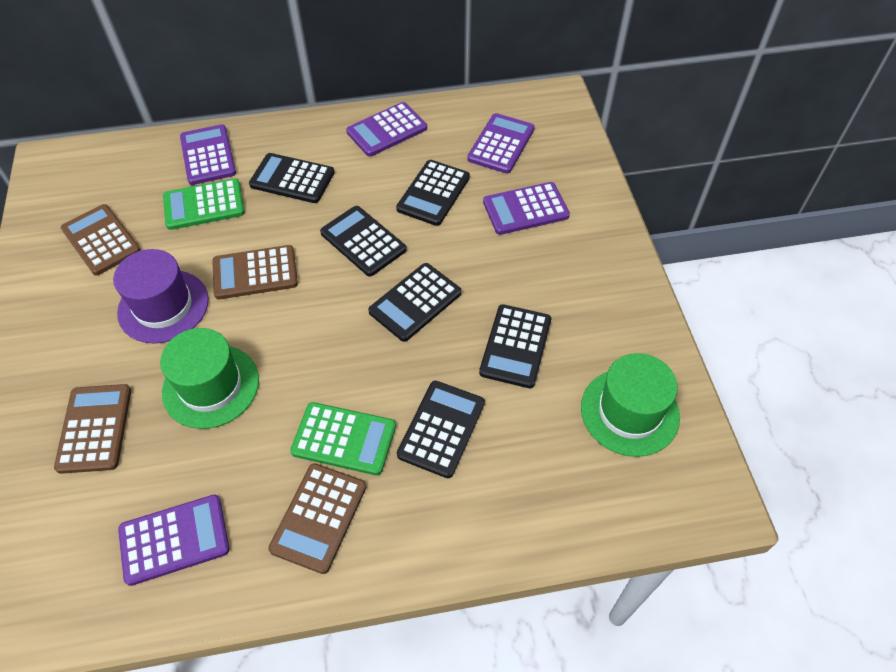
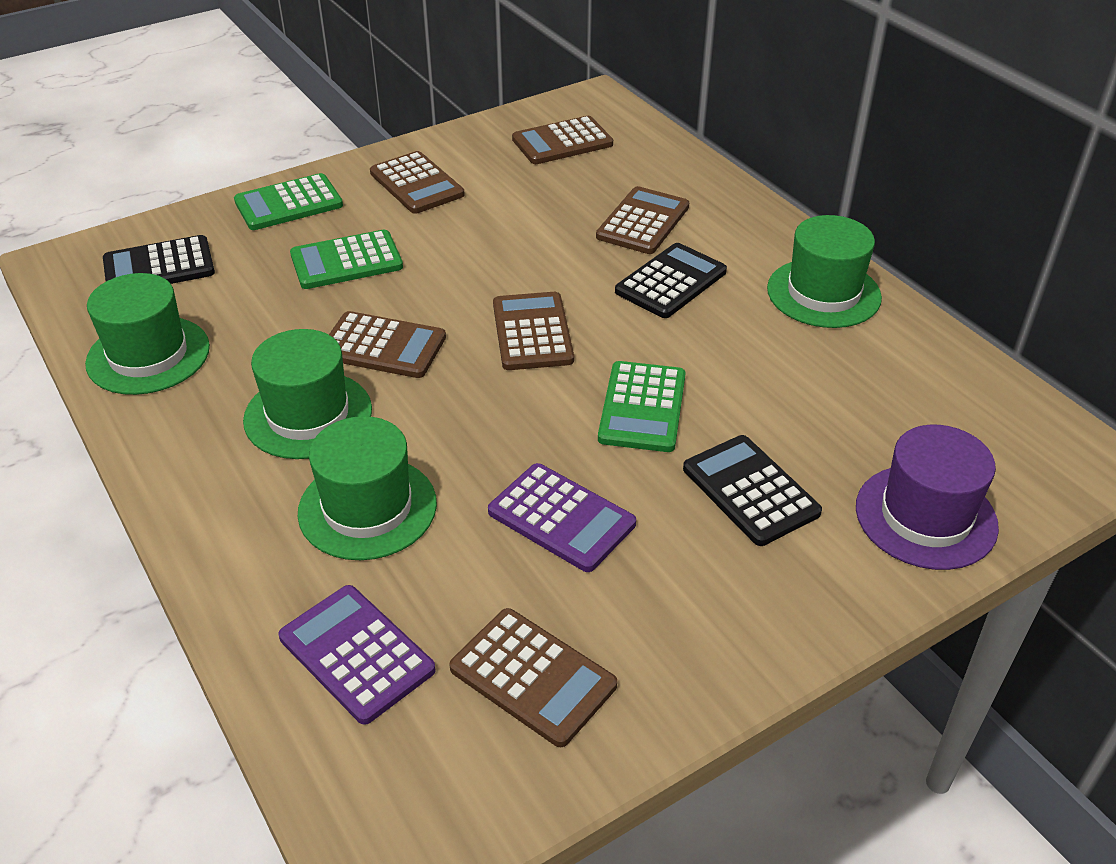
black calculator: 6 -> 3
brown calculator: 4 -> 6
green calculator: 2 -> 3
green hat: 2 -> 4
purple calculator: 5 -> 2

